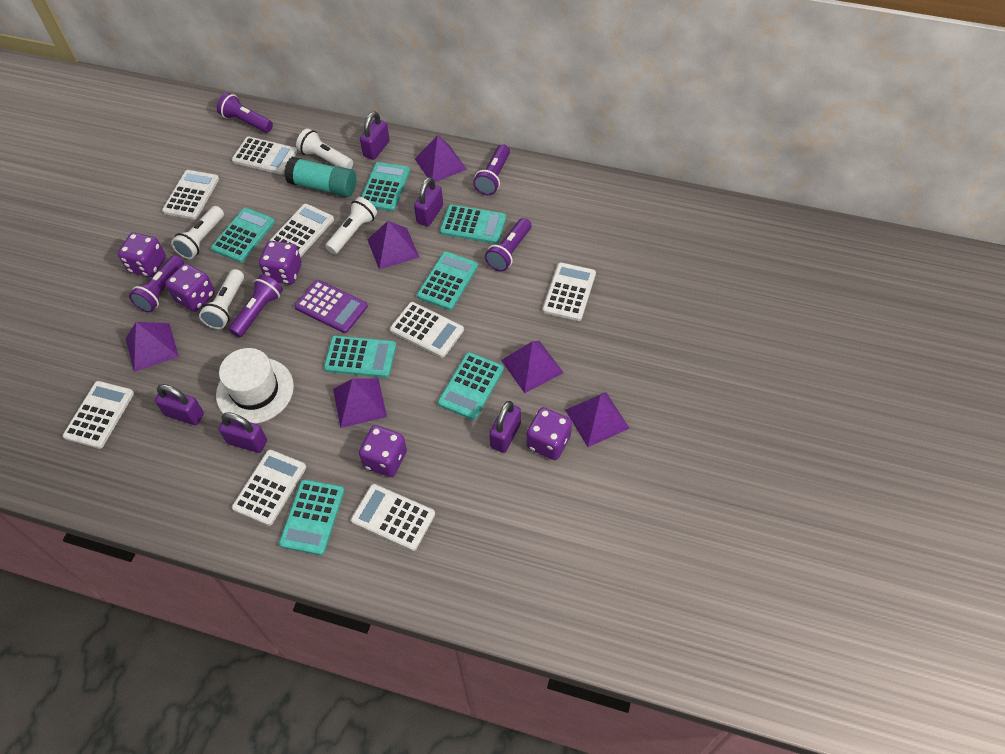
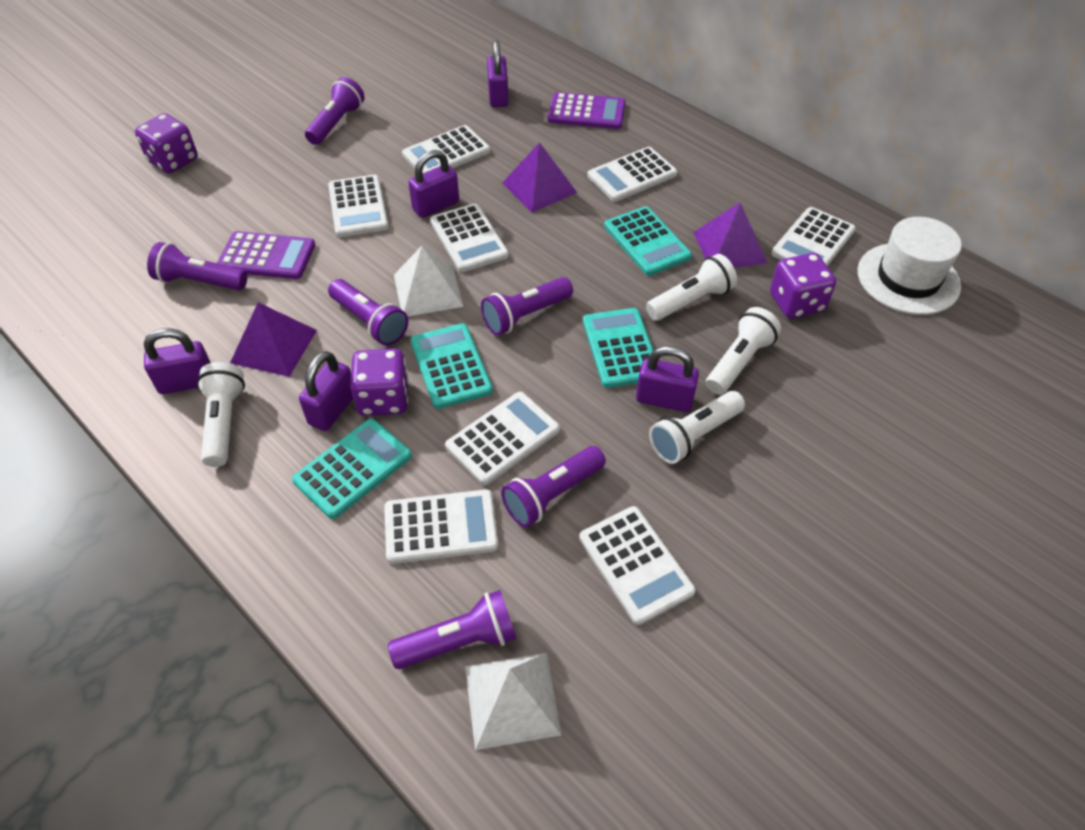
purple calculator: 1 -> 2
purple dice: 5 -> 3
purple flashlight: 5 -> 6
purple pyramid: 6 -> 3
turquoise calculator: 7 -> 4
turquoise glue stick: 1 -> 0
white pyramid: 0 -> 2

